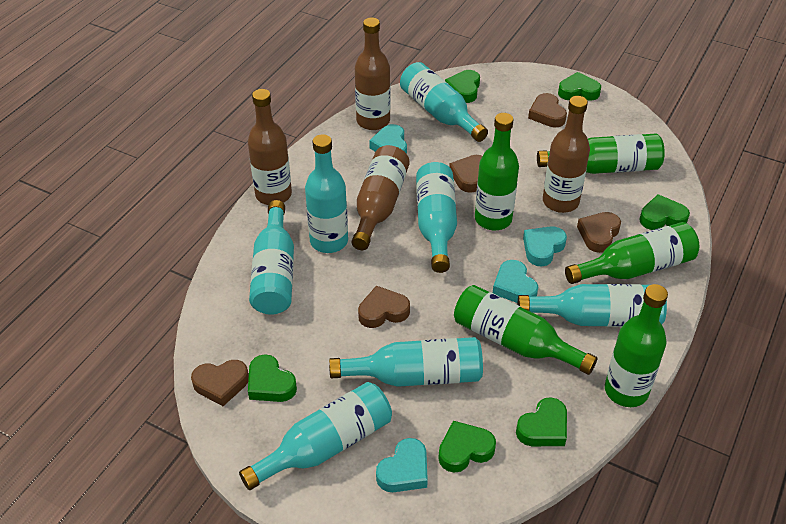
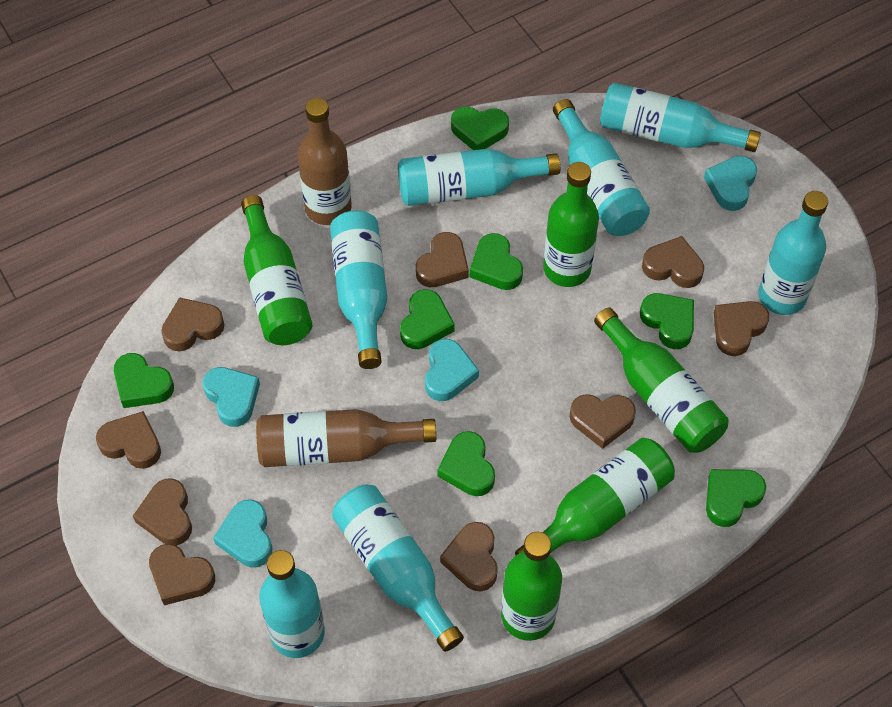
brown bottle: 4 -> 2
brown heart: 5 -> 9
green heart: 6 -> 7

